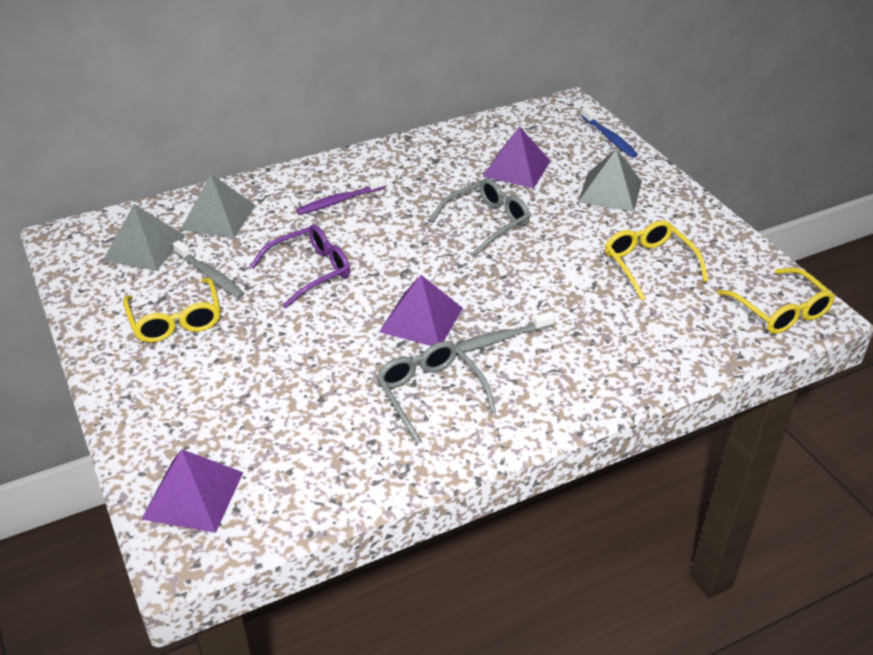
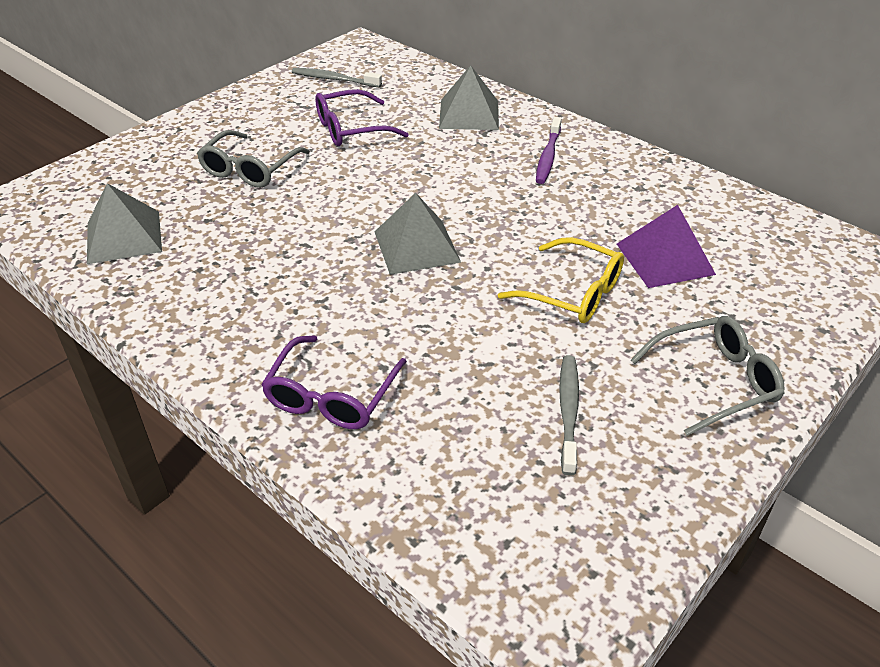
blue toothbrush: 1 -> 0
purple glasses: 1 -> 2
purple pyramid: 3 -> 1
yellow glasses: 3 -> 1

